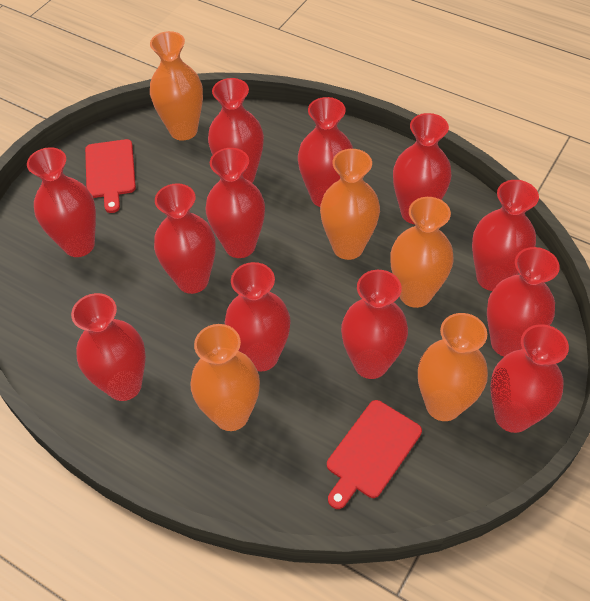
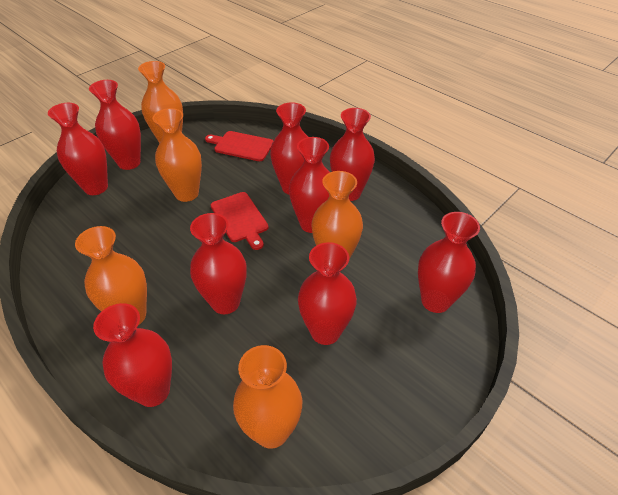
red vase: 12 -> 9

